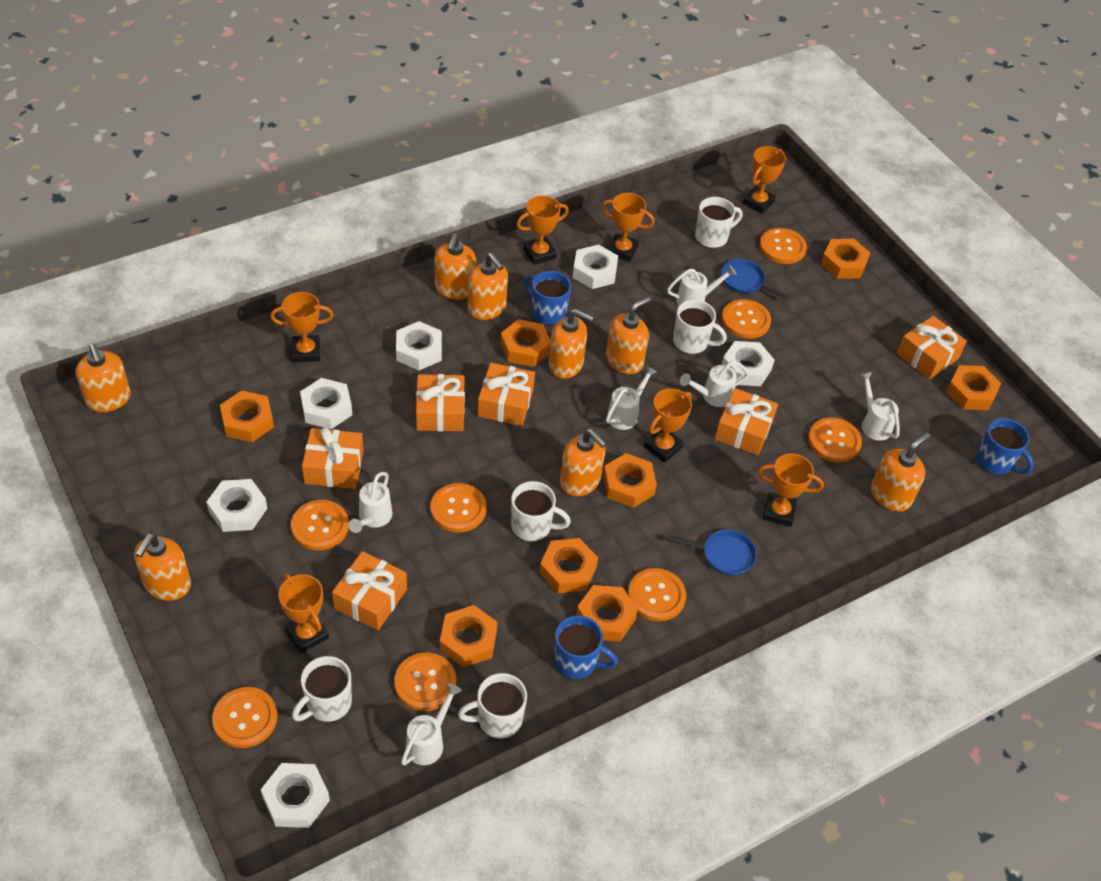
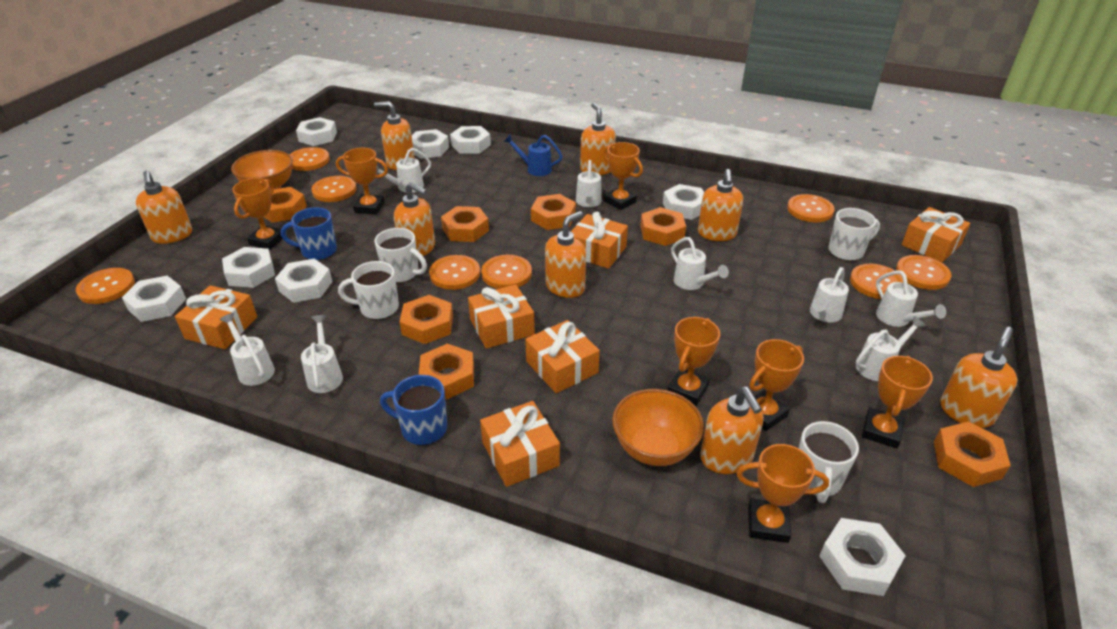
blue mug: 3 -> 2
blue pan: 2 -> 0
blue watering can: 0 -> 1
orange bowl: 0 -> 2
orange nut: 8 -> 7
white mug: 5 -> 4
white nut: 6 -> 8
white watering can: 6 -> 8

